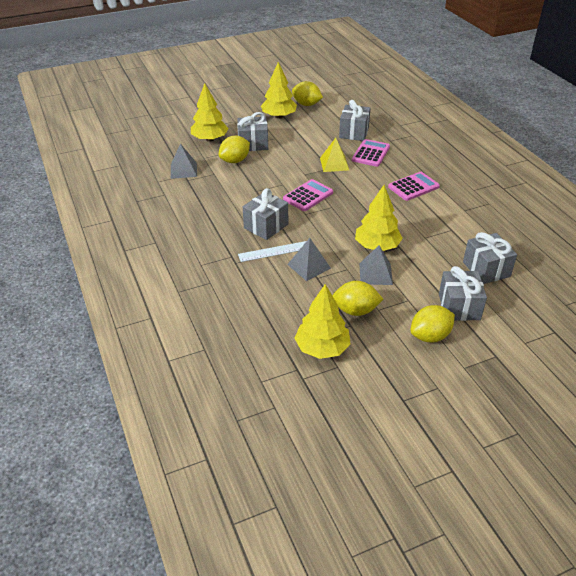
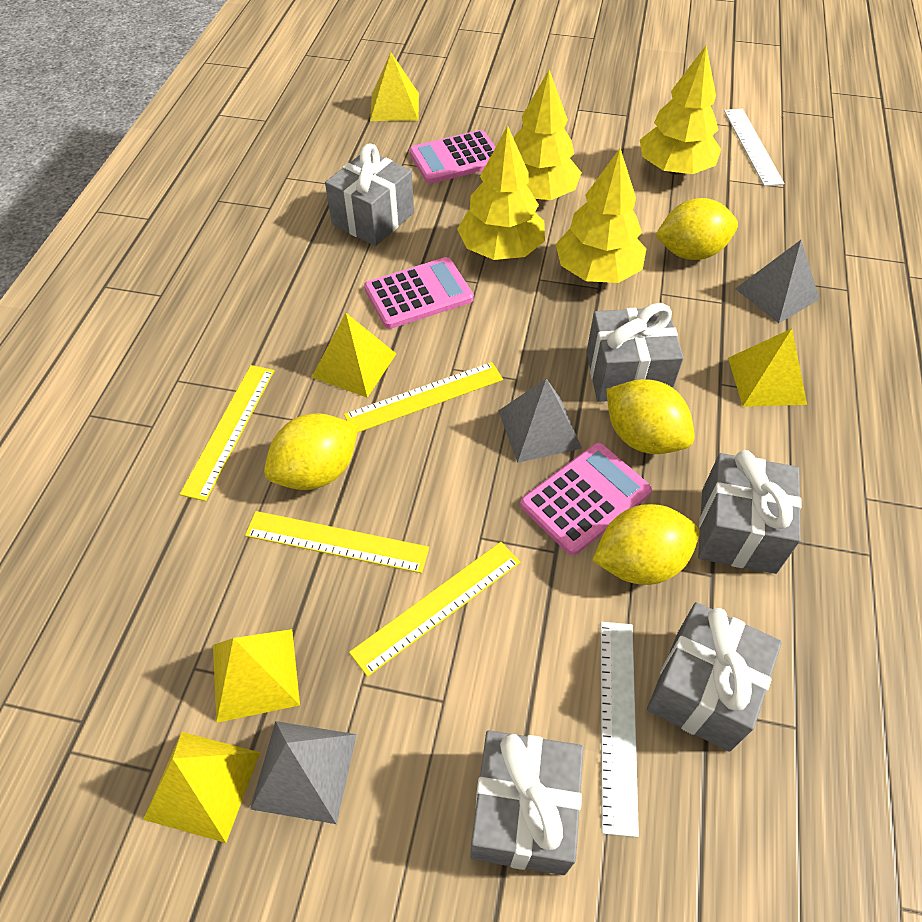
white ruler: 1 -> 2
yellow pyramid: 1 -> 5
yellow ruler: 0 -> 4

